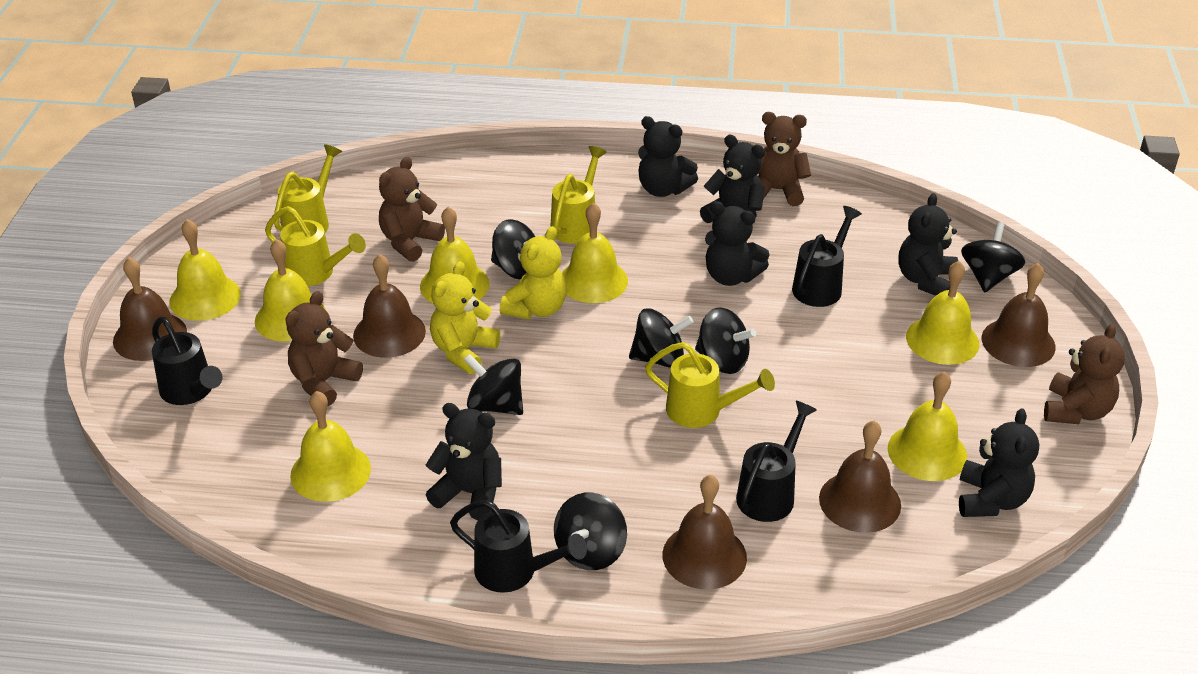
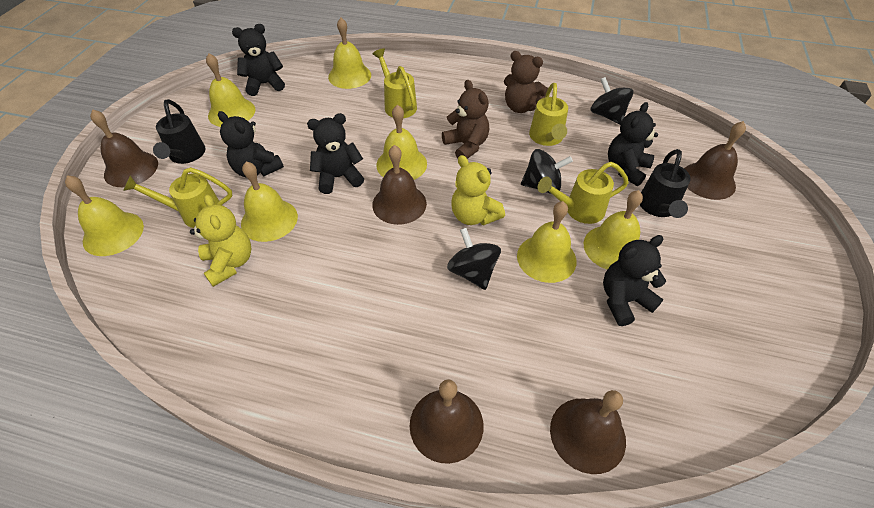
black spinning top: 6 -> 3
black teddy bear: 6 -> 5
black watering can: 4 -> 2
brown teddy bear: 4 -> 2

